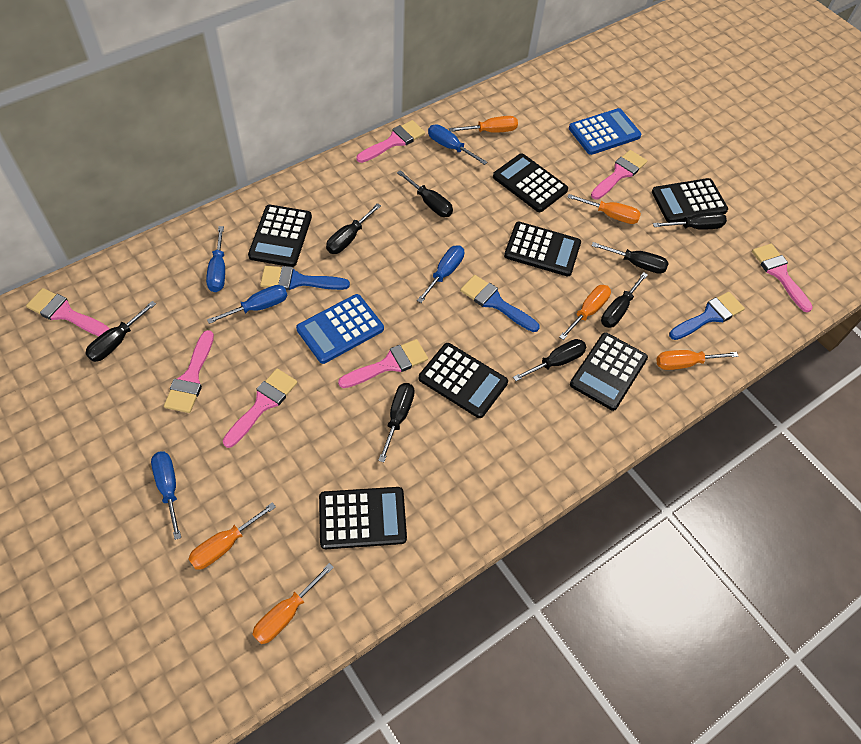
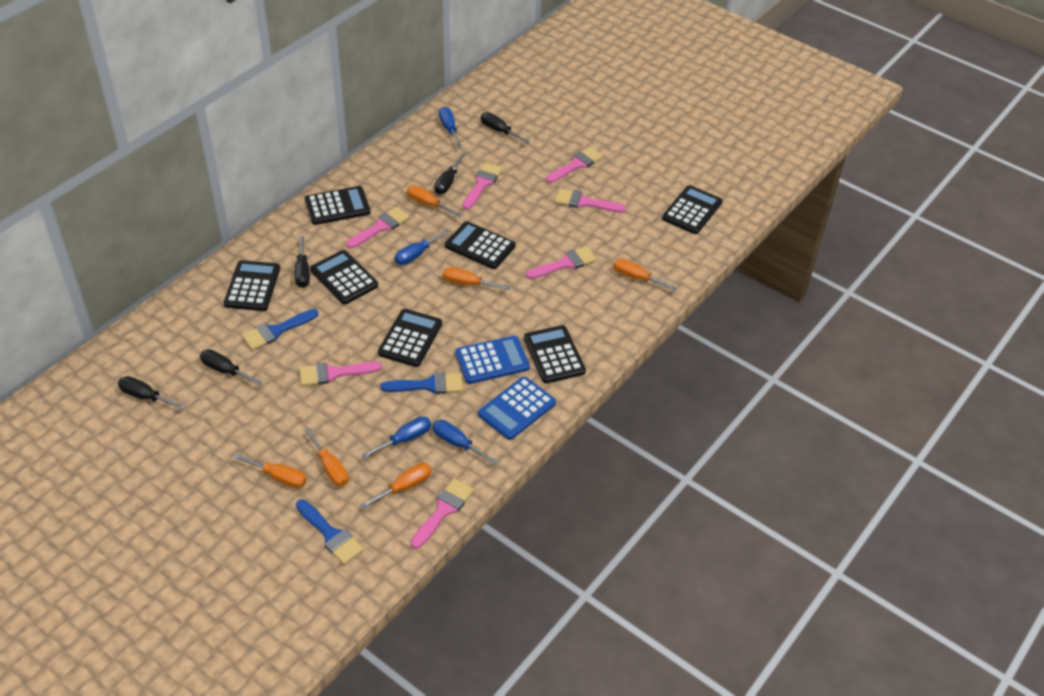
black screwdriver: 8 -> 5
blue screwdriver: 5 -> 4

